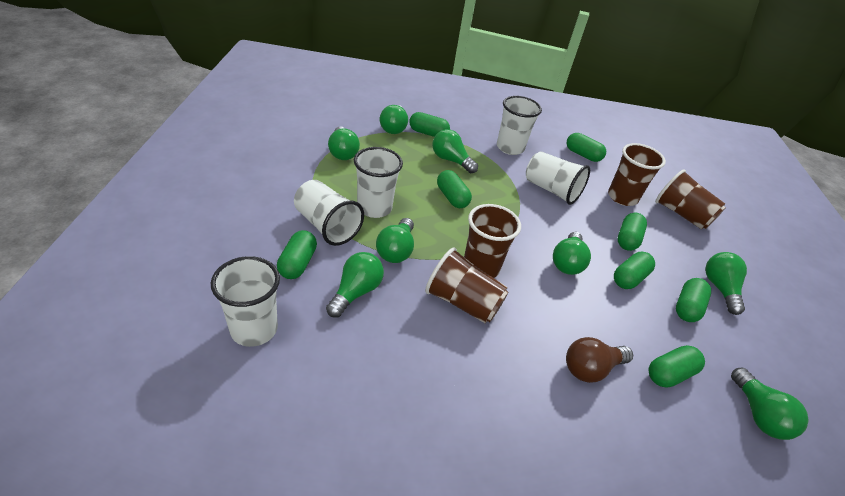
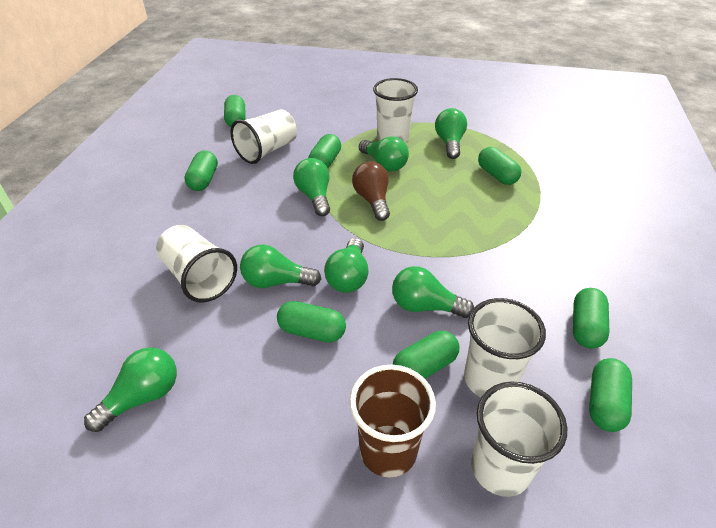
brown cup: 4 -> 1
green light bulb: 8 -> 7

